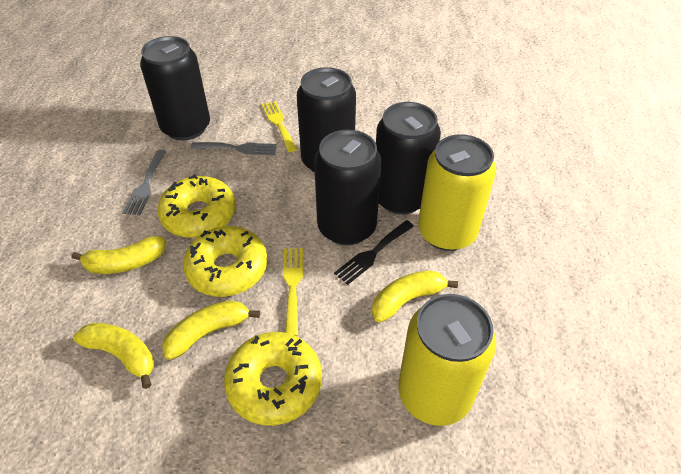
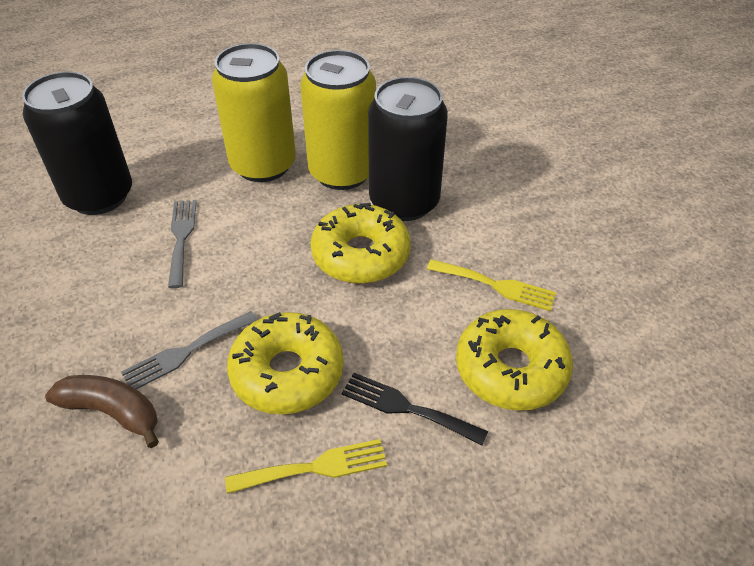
black can: 4 -> 2
brown banana: 0 -> 1
yellow banana: 4 -> 0

